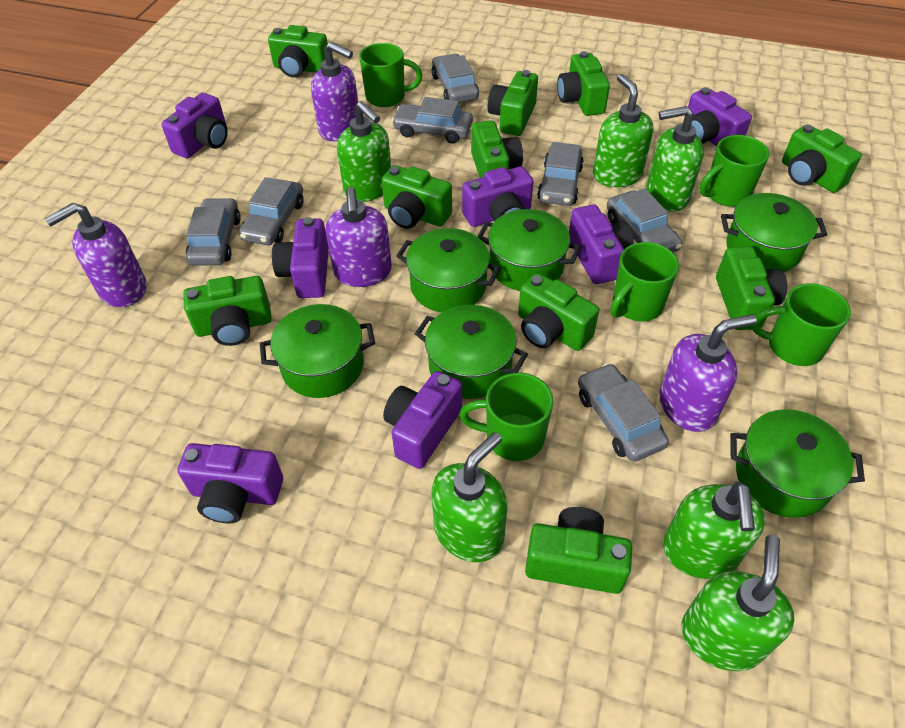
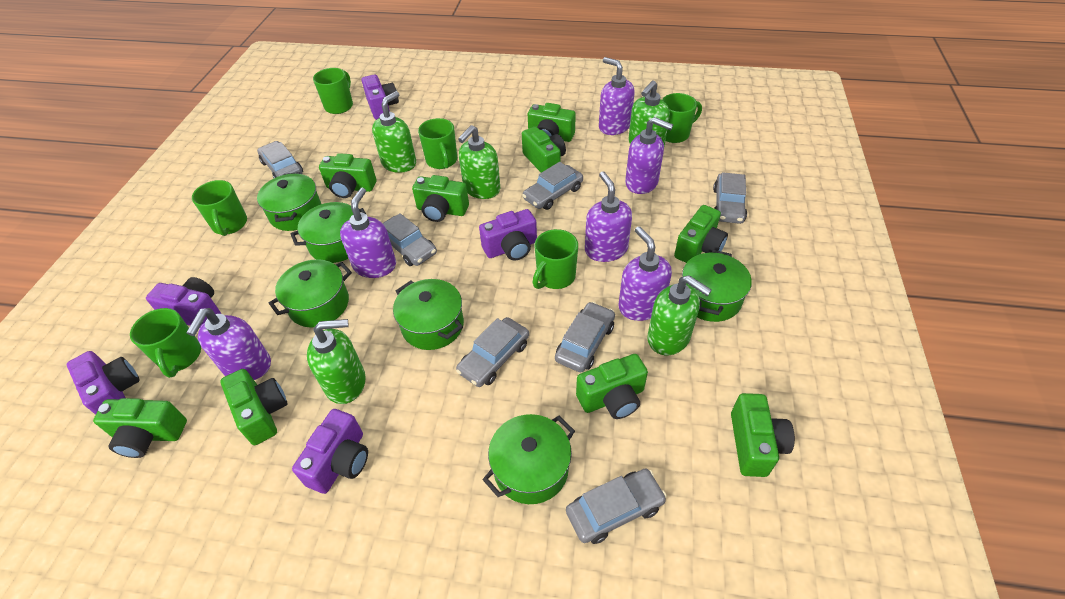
green camera: 10 -> 9
green mug: 5 -> 6
green soap dispenser: 6 -> 5
purple camera: 7 -> 5
purple soap dispenser: 4 -> 6

